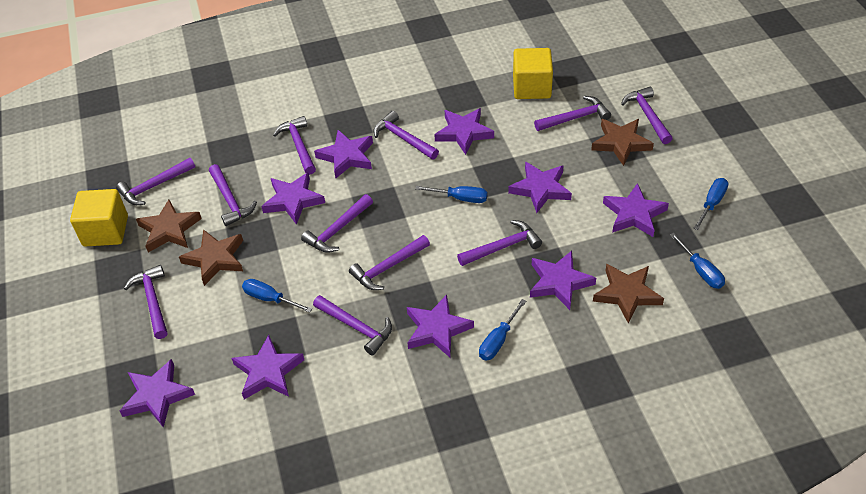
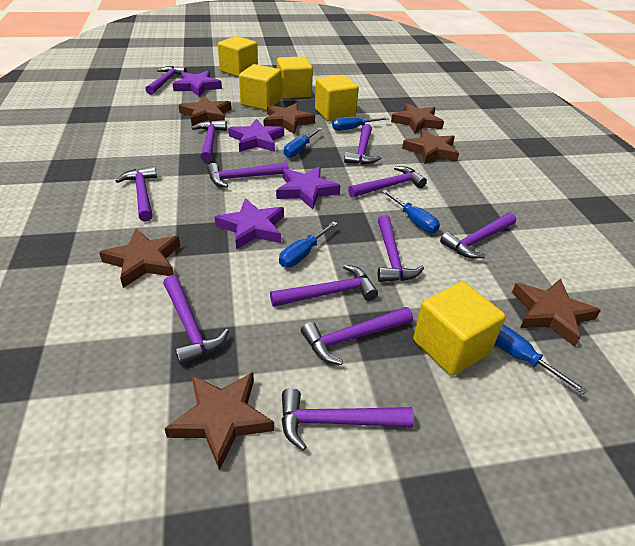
brown star: 4 -> 7
purple hammer: 11 -> 12
purple star: 9 -> 4
yellow cube: 2 -> 5

